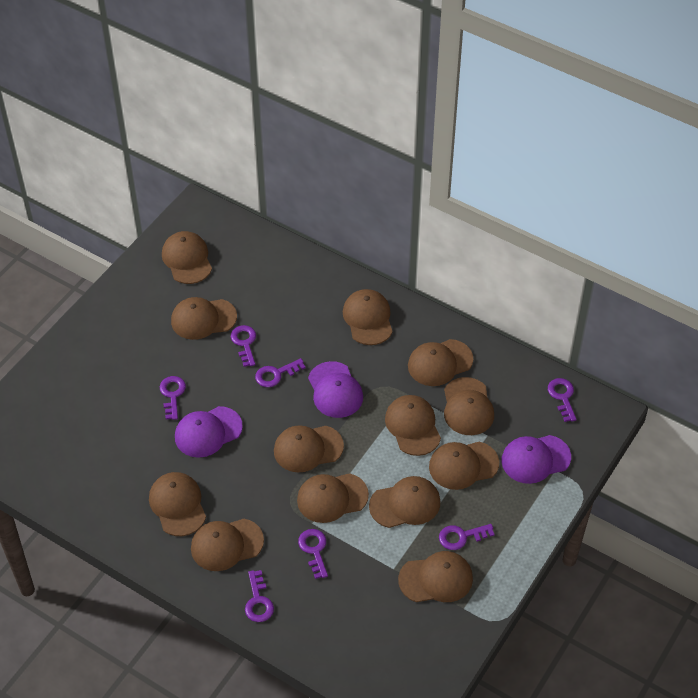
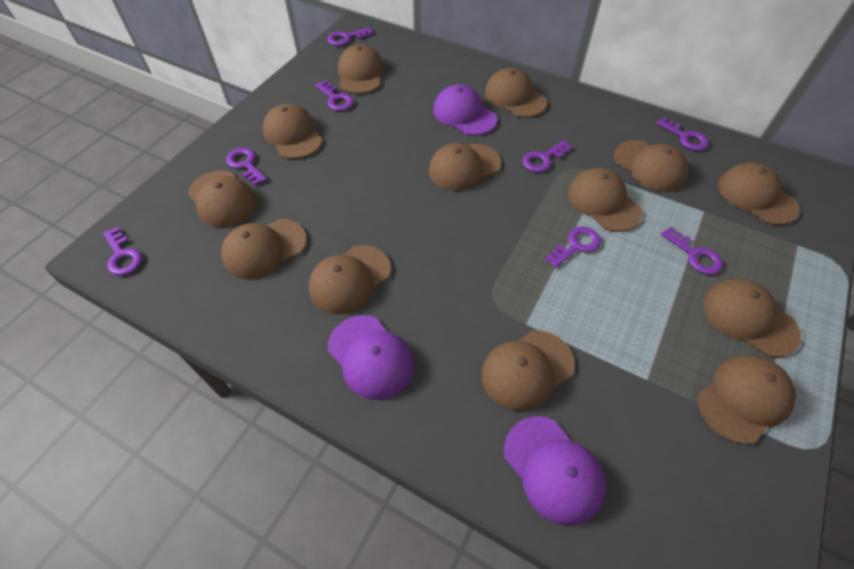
purple key: 7 -> 8

